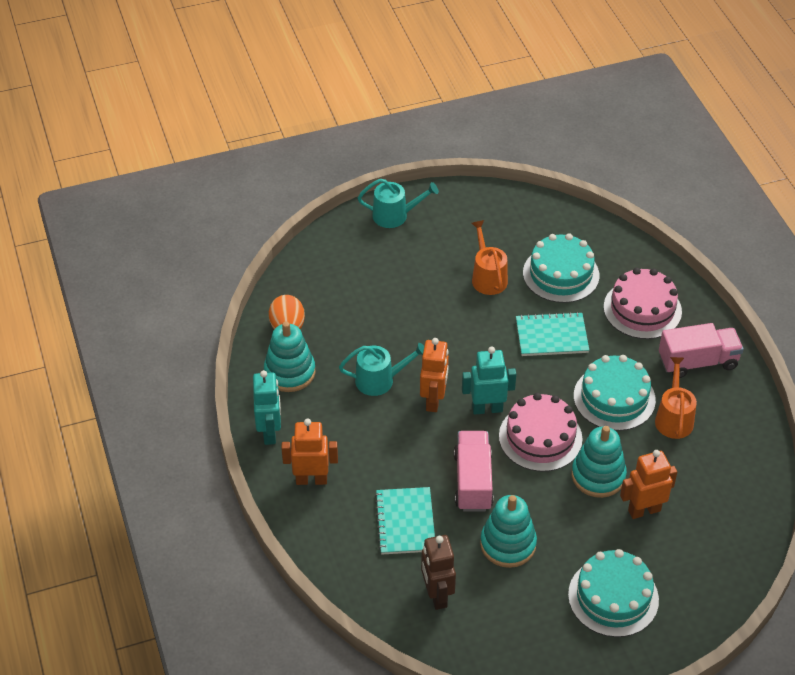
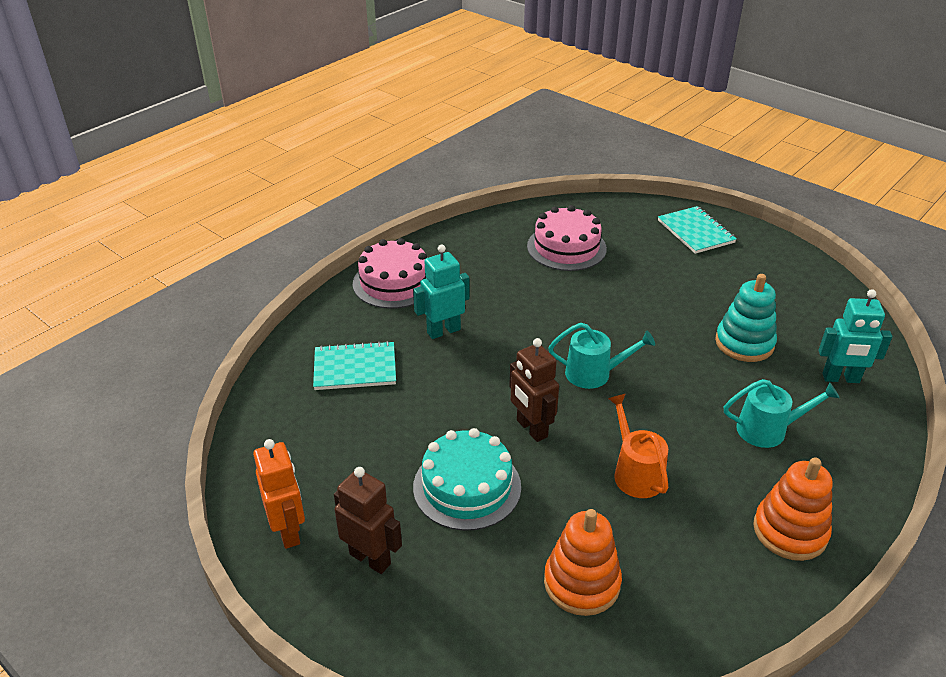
brown robot: 1 -> 2
orange egg: 1 -> 0
orange robot: 3 -> 1
orange stacking toy: 0 -> 2
orange watering can: 2 -> 1
pink truck: 2 -> 0
turquoise cake: 3 -> 1
turquoise stacking toy: 3 -> 1

